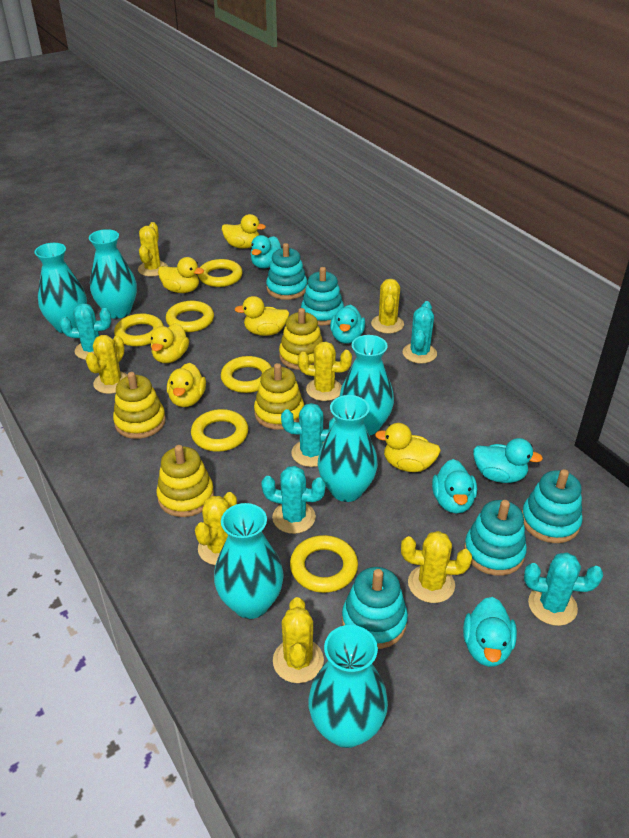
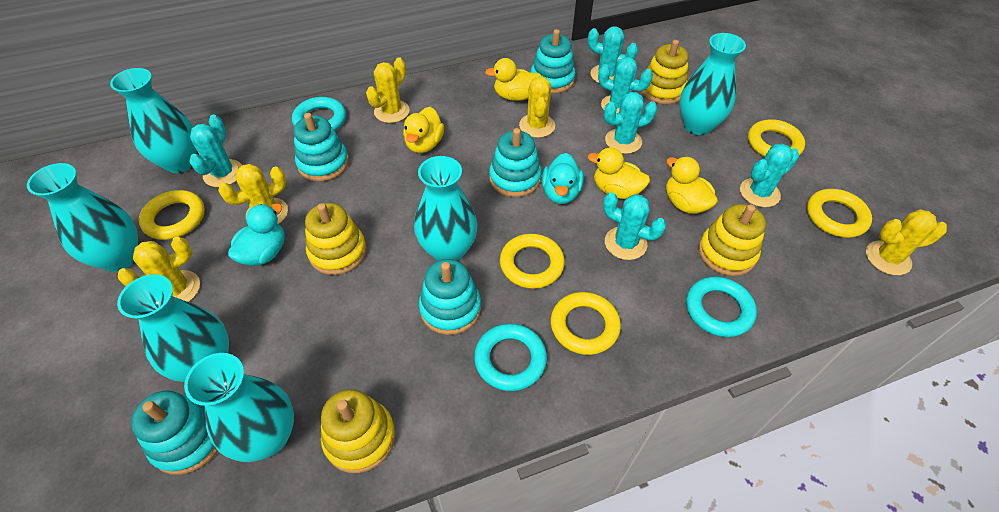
turquoise cactus: 5 -> 6
turquoise duck: 5 -> 2
turquoise ring: 0 -> 3
yellow cactus: 7 -> 5
yellow duck: 6 -> 4
yellow ring: 6 -> 5

